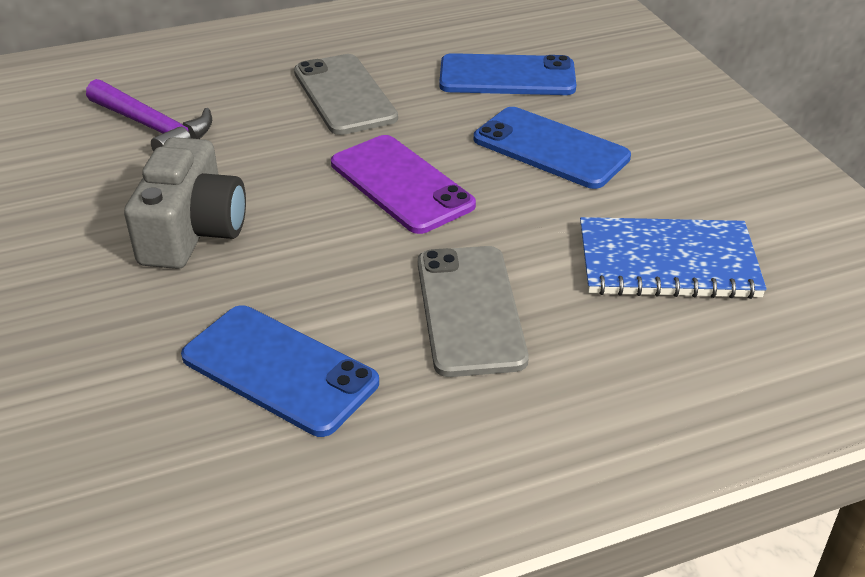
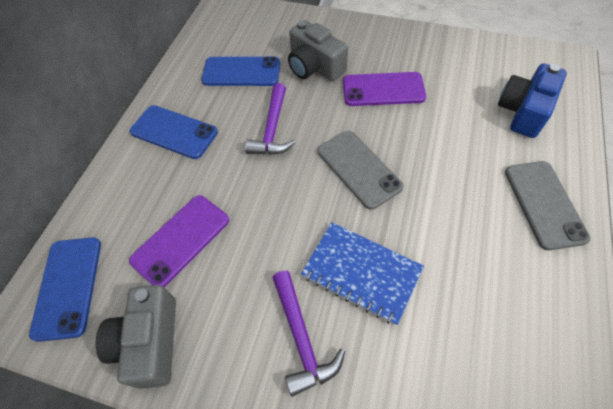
blue camera: 0 -> 1
grey camera: 1 -> 2
purple hammer: 1 -> 2
purple phone: 1 -> 2

